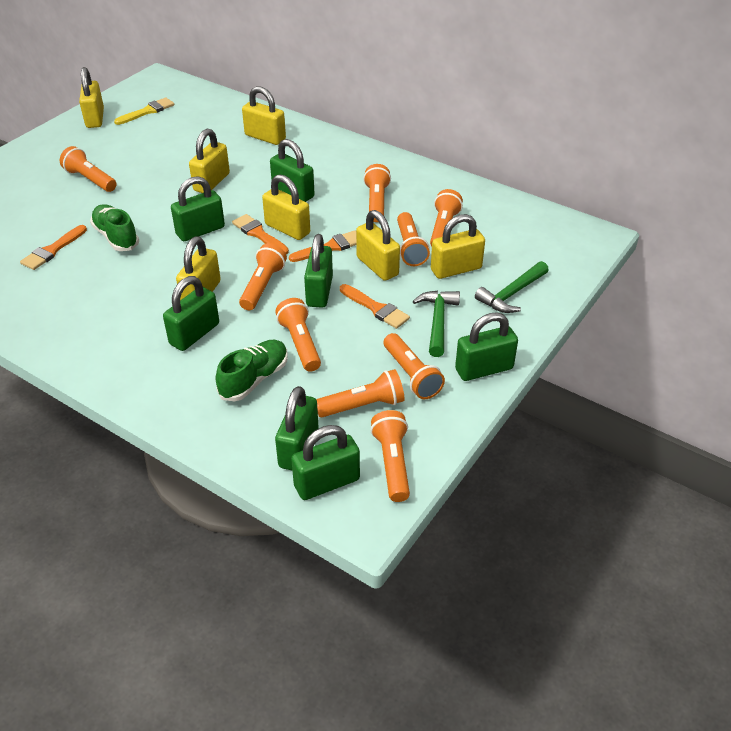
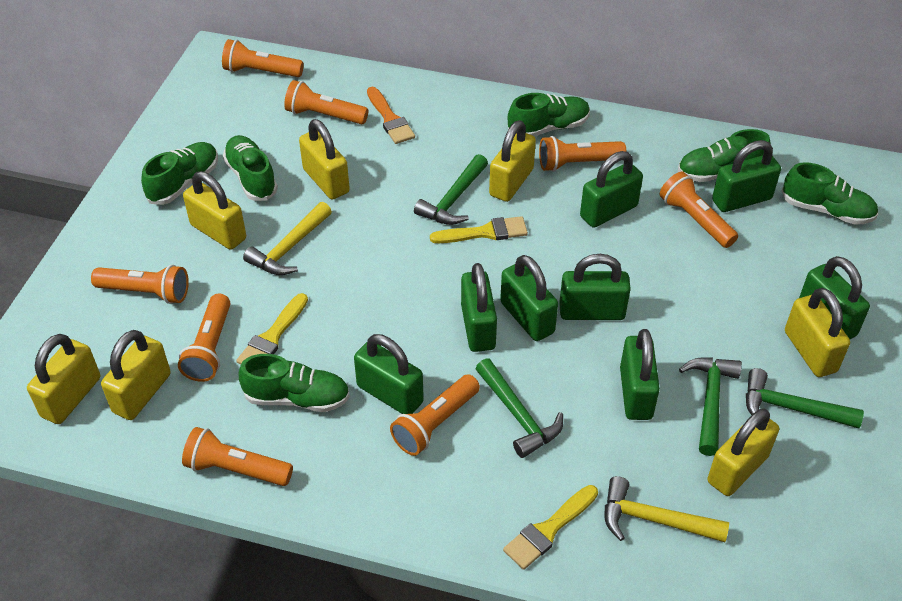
green hammer: 2 -> 4
green padlock: 7 -> 8
green shoe: 2 -> 6
orange brush: 4 -> 1
orange flashlight: 9 -> 8
yellow brush: 1 -> 3
yellow hammer: 0 -> 2

